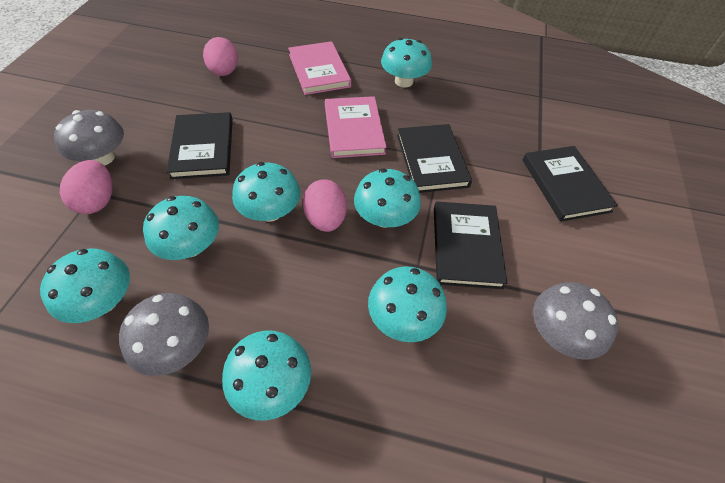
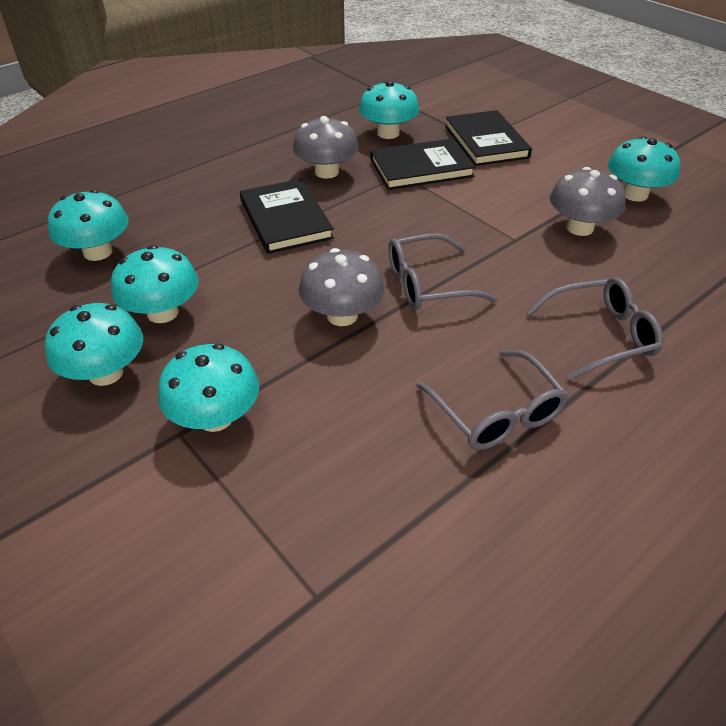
black book: 4 -> 3
grey glasses: 0 -> 3
pink book: 2 -> 0
pink egg: 3 -> 0
turquoise mushroom: 7 -> 6

